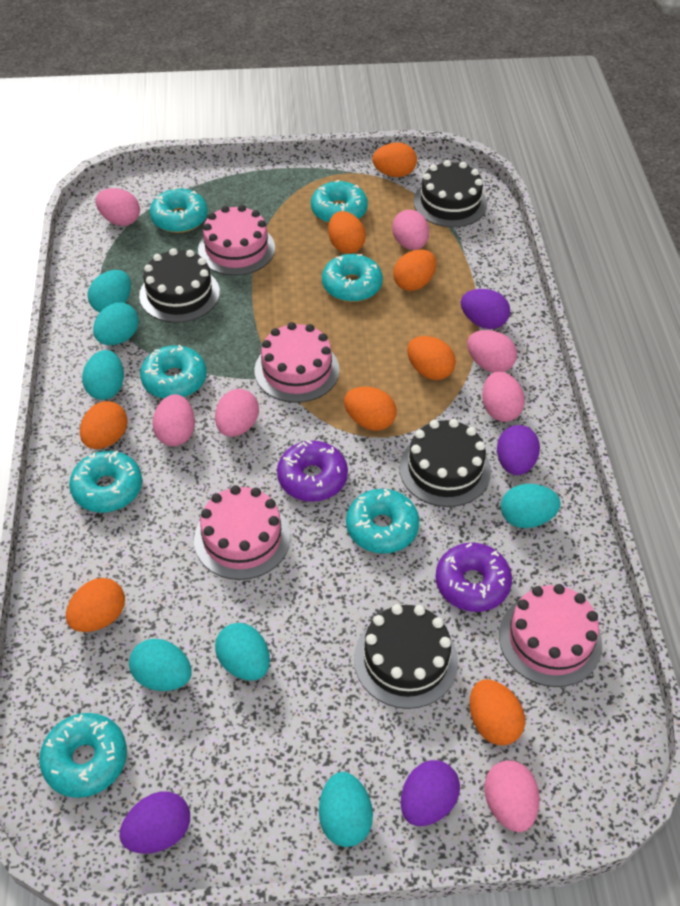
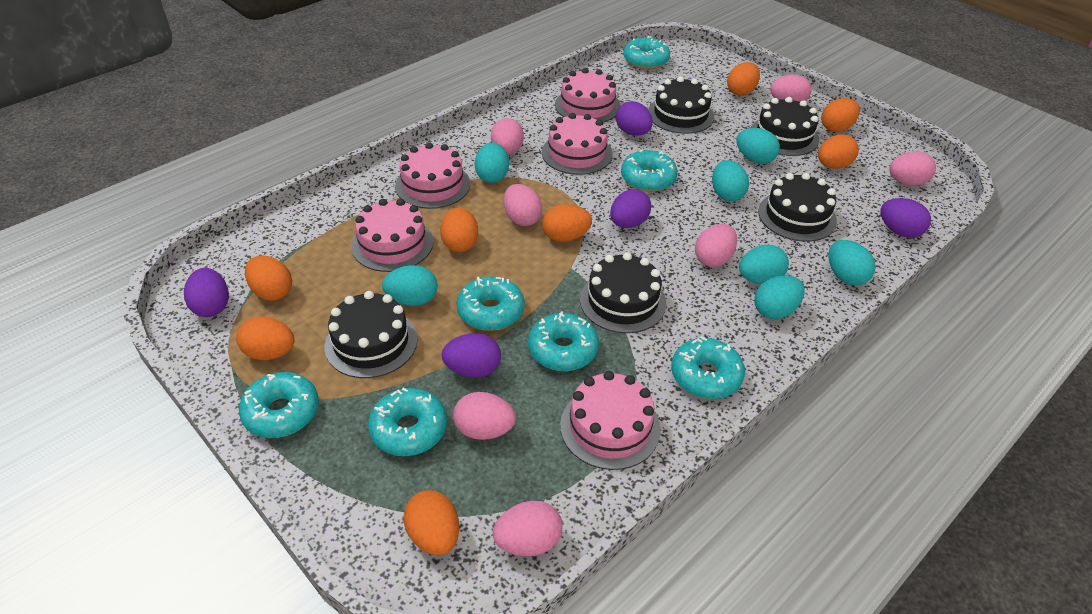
black cake: 4 -> 5
pink cake: 4 -> 5
purple donut: 2 -> 0
purple egg: 4 -> 5

